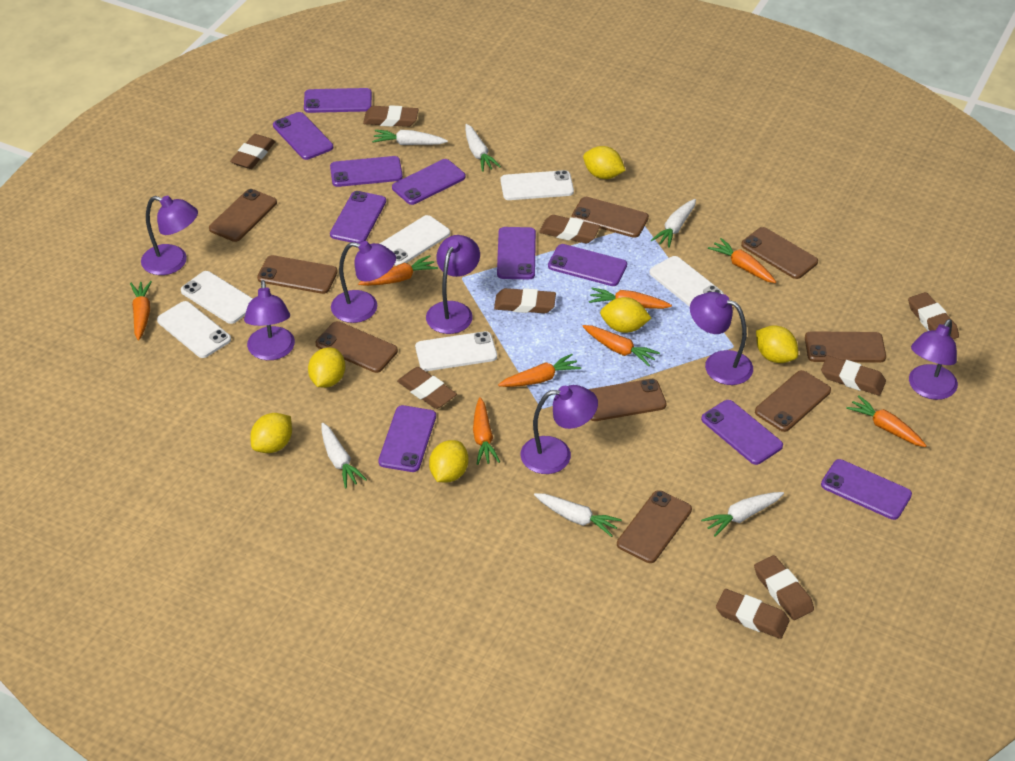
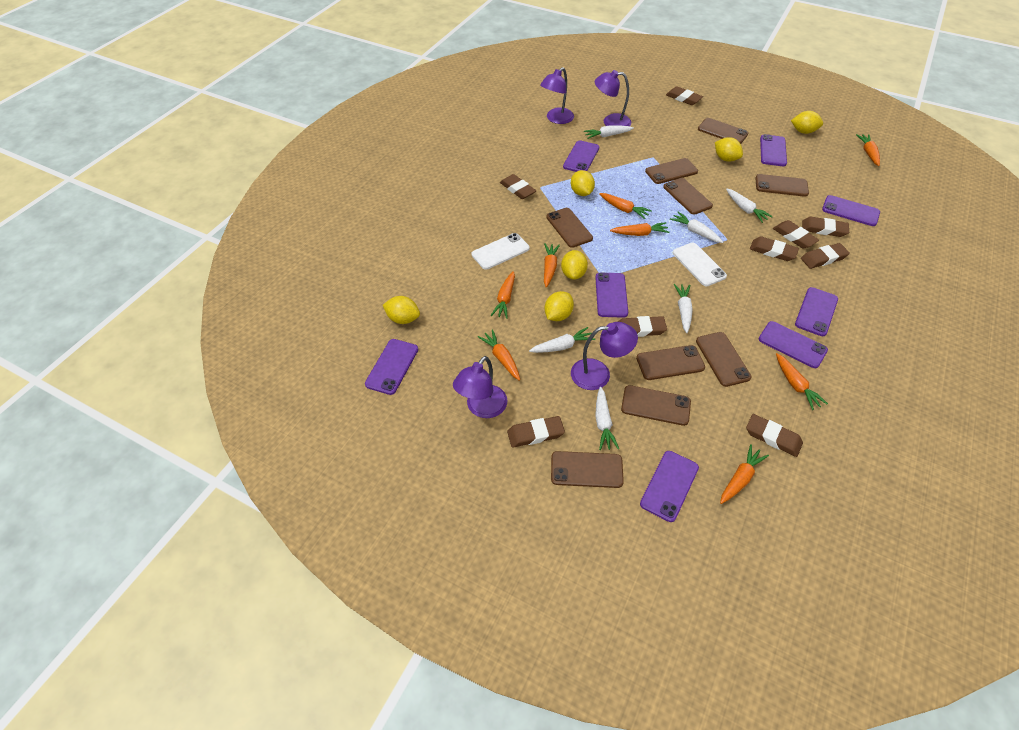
purple lamp: 7 -> 4
purple phone: 10 -> 8
white phone: 6 -> 2

